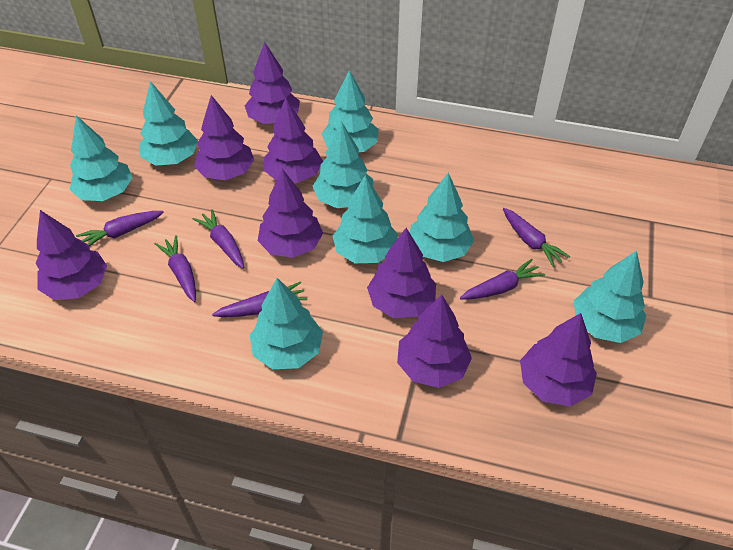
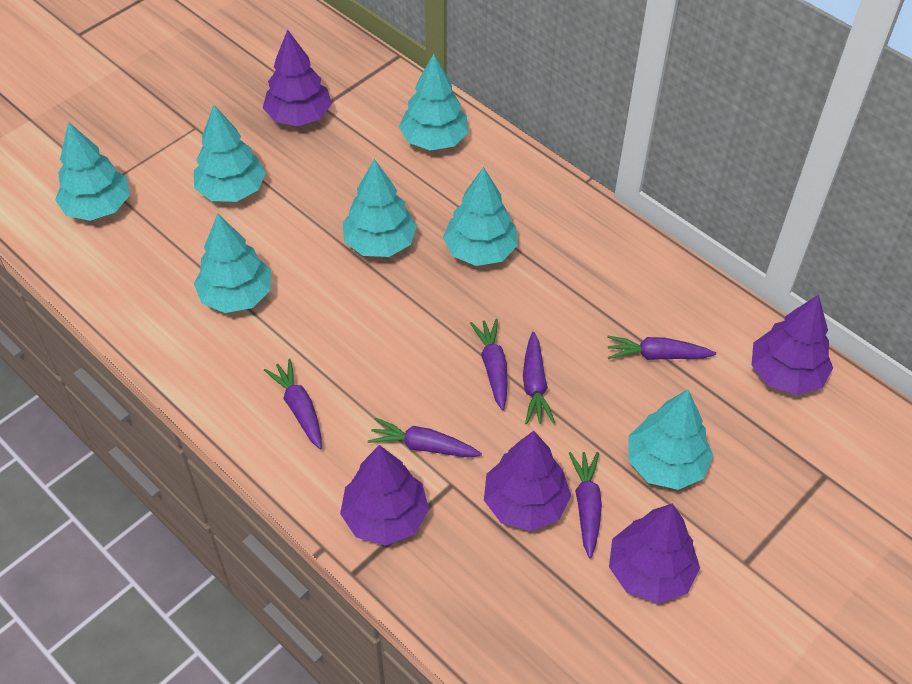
purple tree: 8 -> 5
turquoise tree: 8 -> 7

